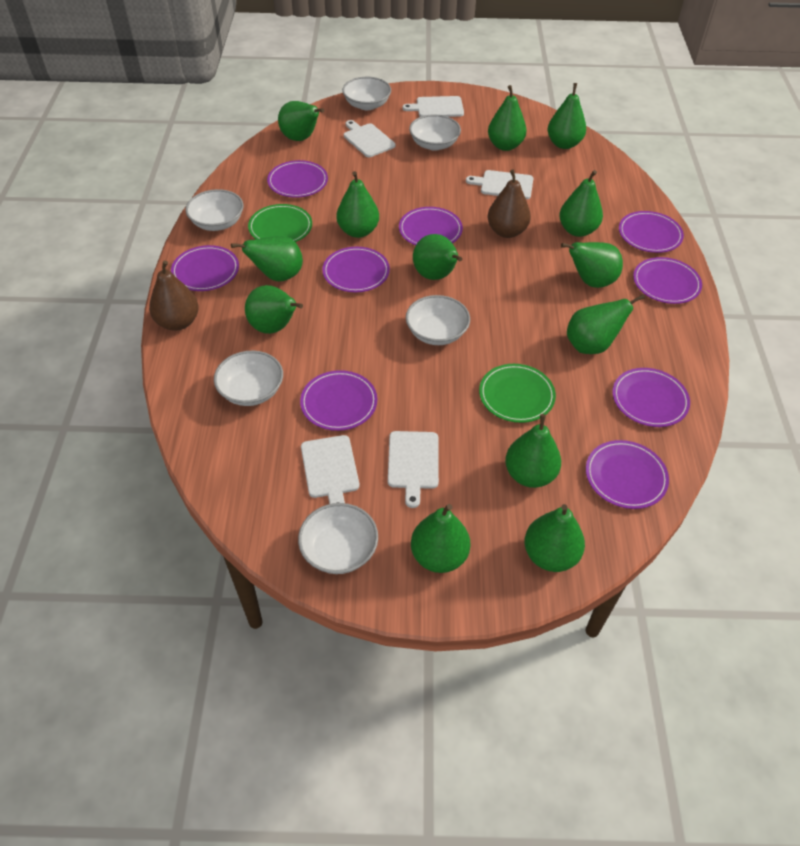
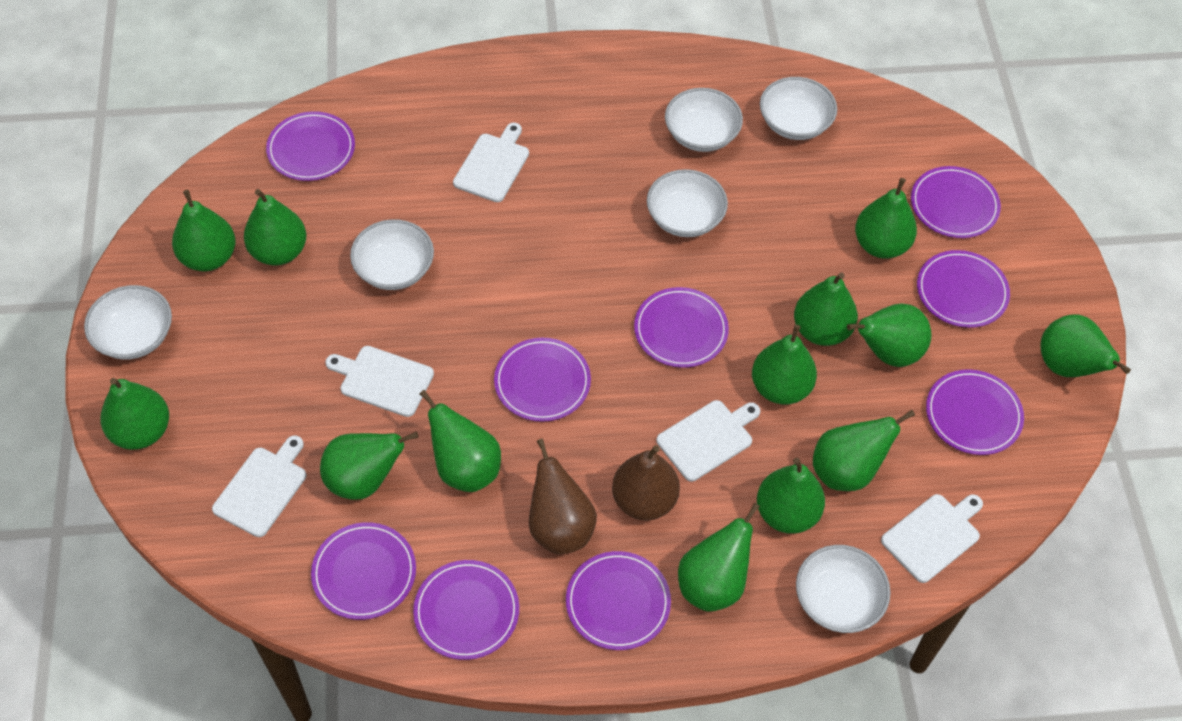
green plate: 2 -> 0

